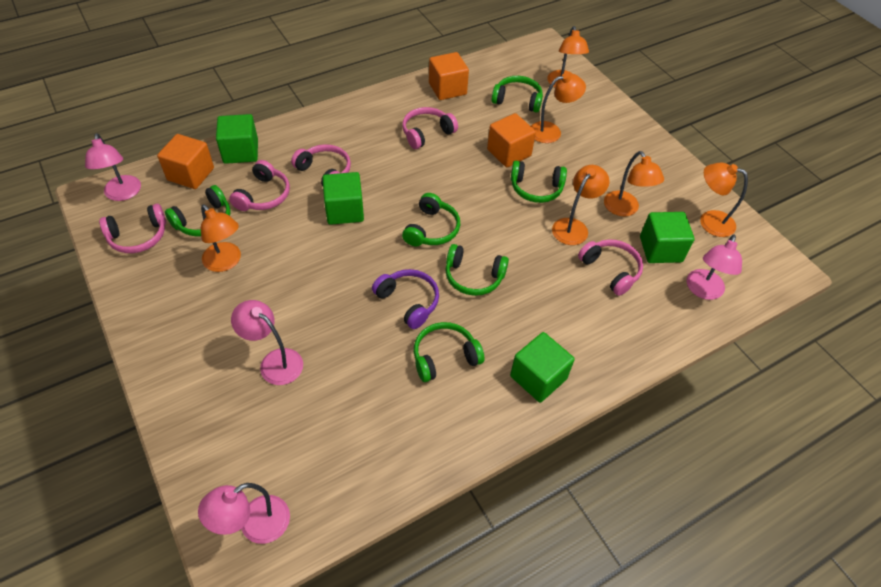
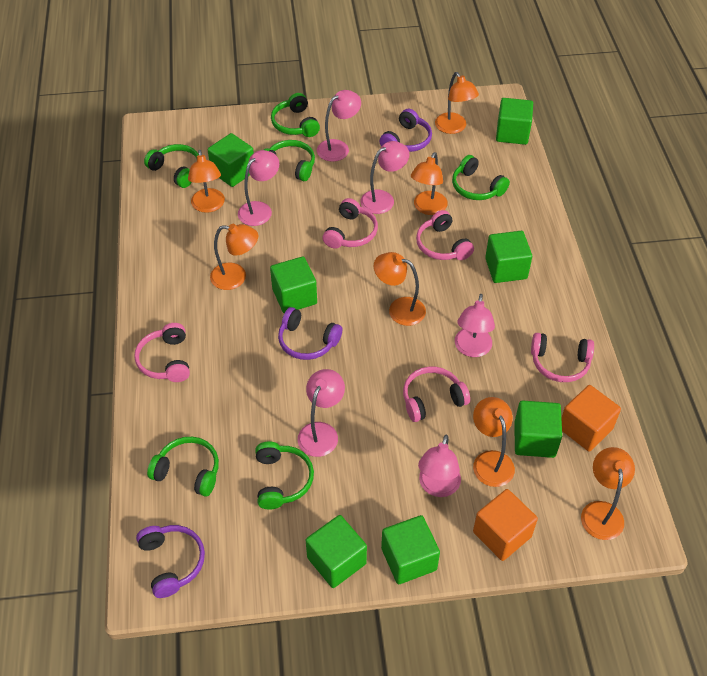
green cube: 4 -> 7
orange cube: 3 -> 2
orange lamp: 6 -> 7
pink lamp: 4 -> 6
purple headphones: 1 -> 3

